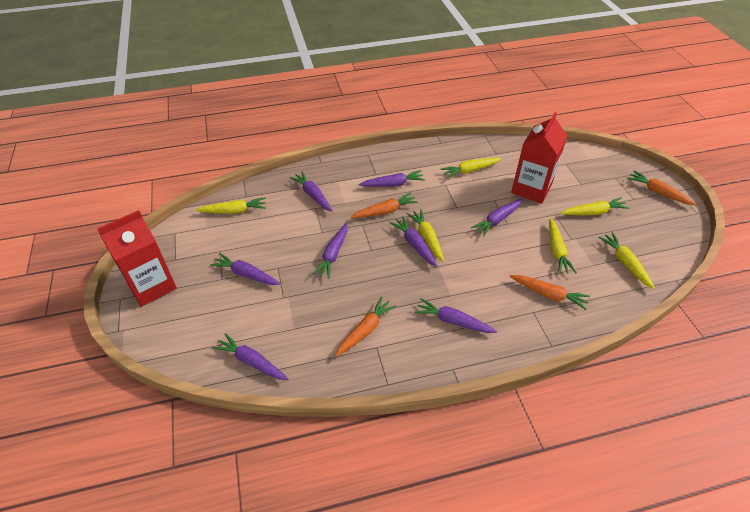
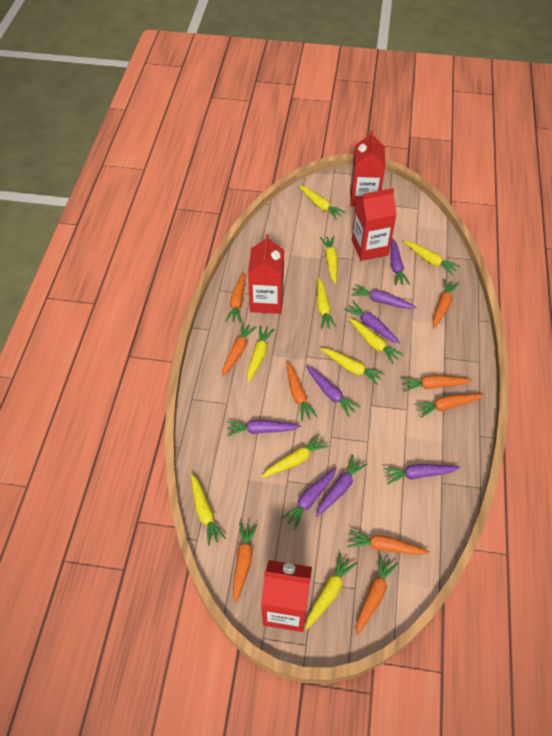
orange carrot: 4 -> 9
red carton: 2 -> 4
yellow carrot: 6 -> 10

